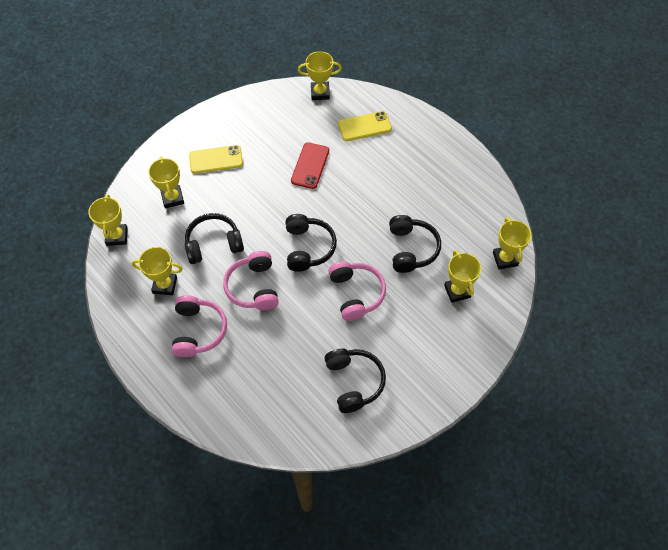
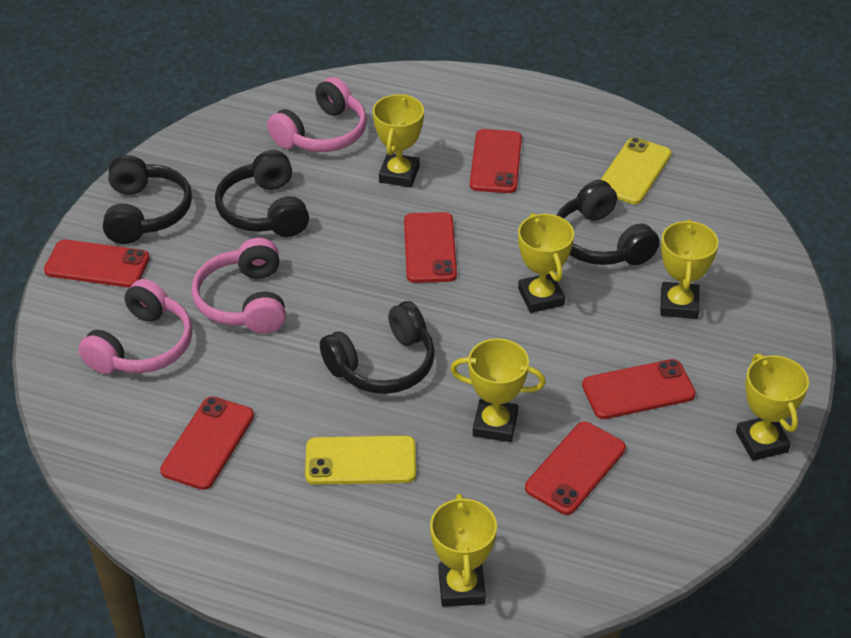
red phone: 1 -> 6

